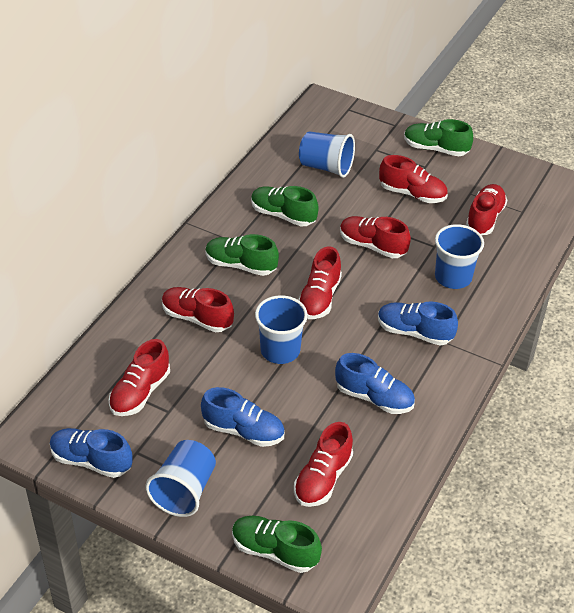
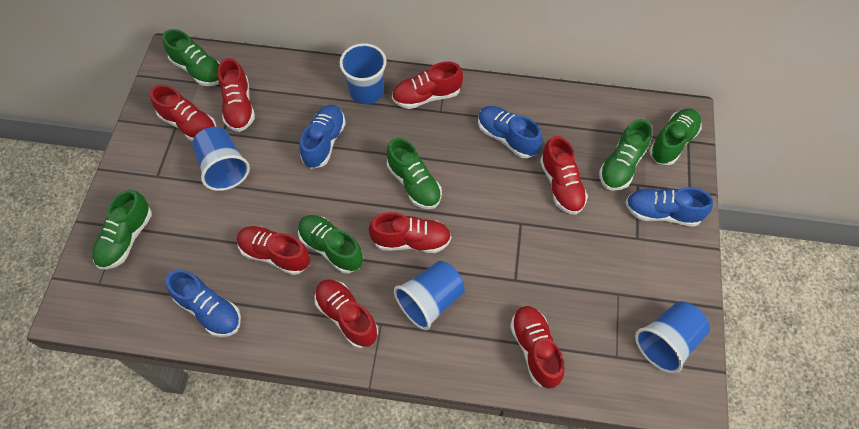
green shoe: 4 -> 6
red shoe: 7 -> 8

